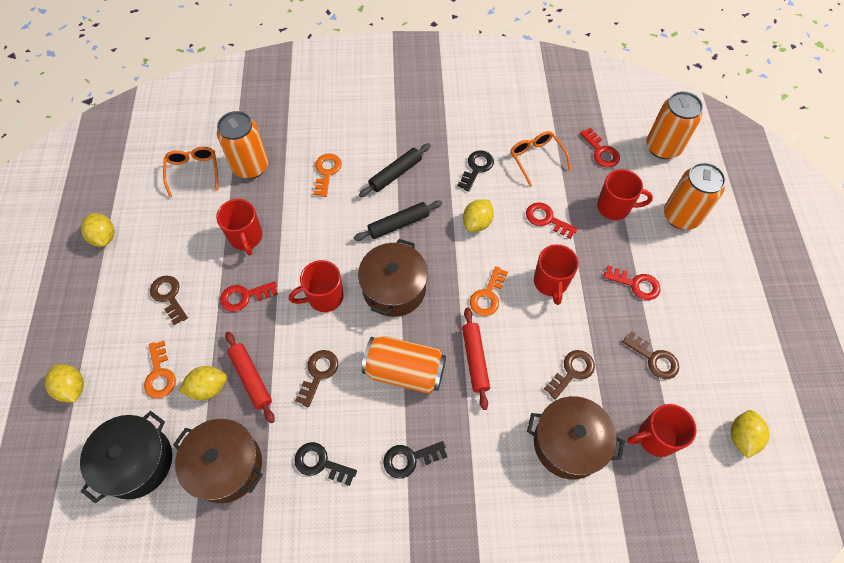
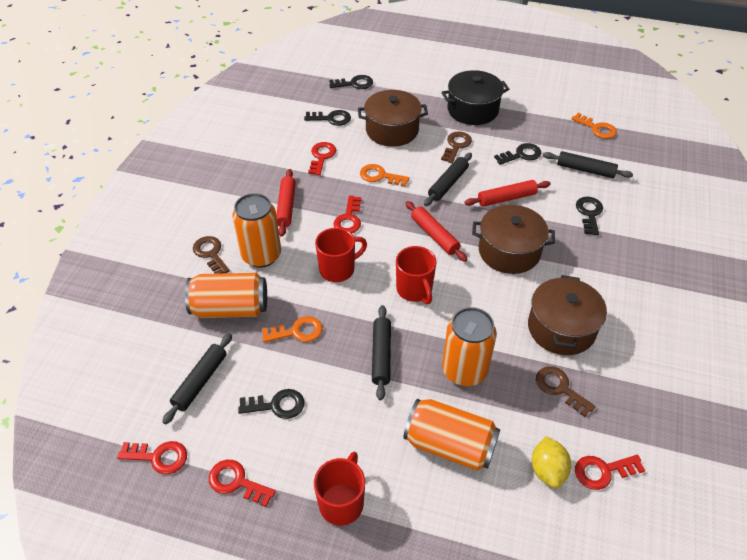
black key: 3 -> 5
black rolling pin: 2 -> 4
brown key: 4 -> 3
orange glasses: 2 -> 0
red key: 4 -> 5
red mug: 5 -> 3
red rolling pin: 2 -> 3
yellow lemon: 5 -> 1

